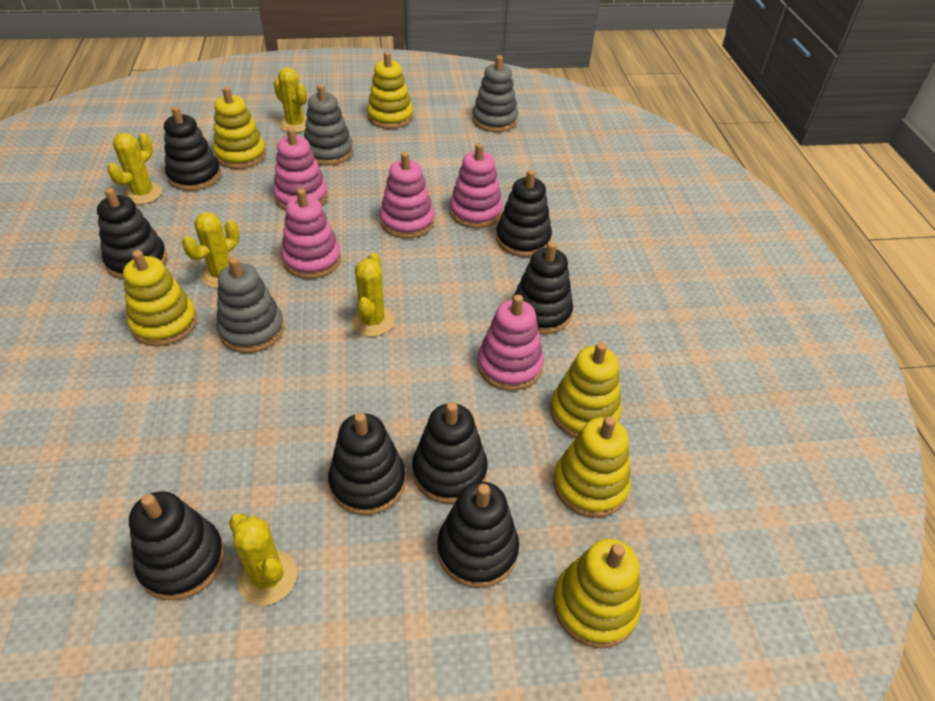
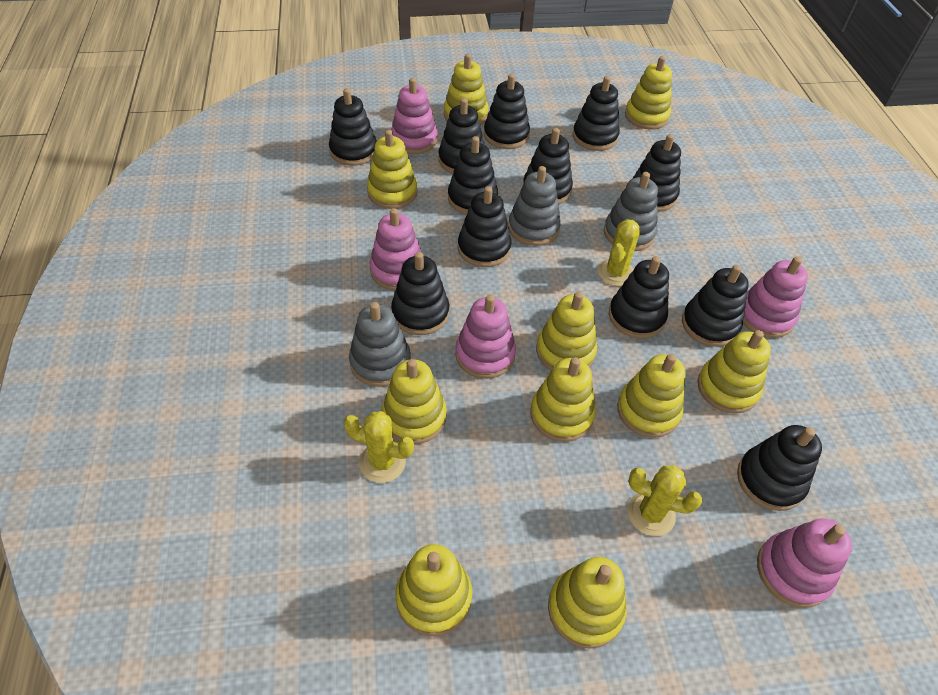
black stacking toy: 8 -> 12
yellow cactus: 5 -> 3
yellow stacking toy: 6 -> 10

